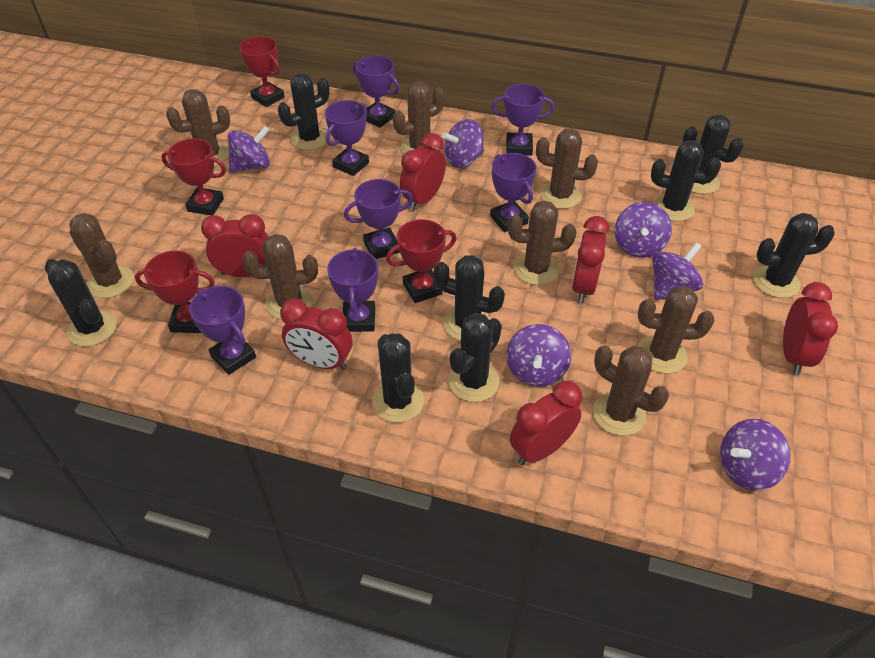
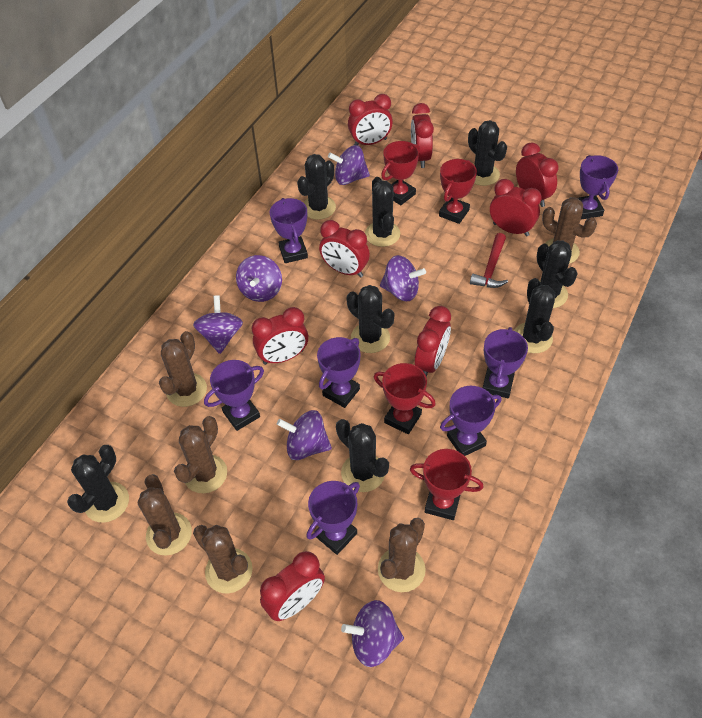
brown cactus: 8 -> 6
red clock: 6 -> 8
red hammer: 0 -> 1

